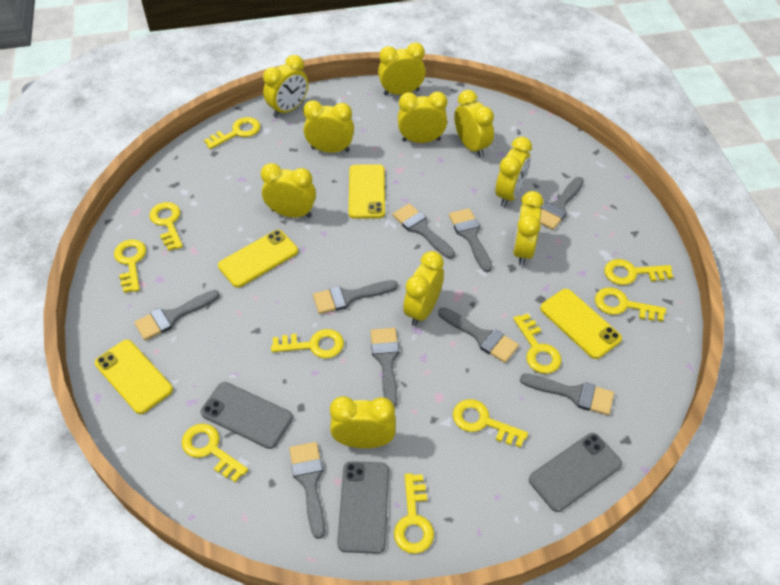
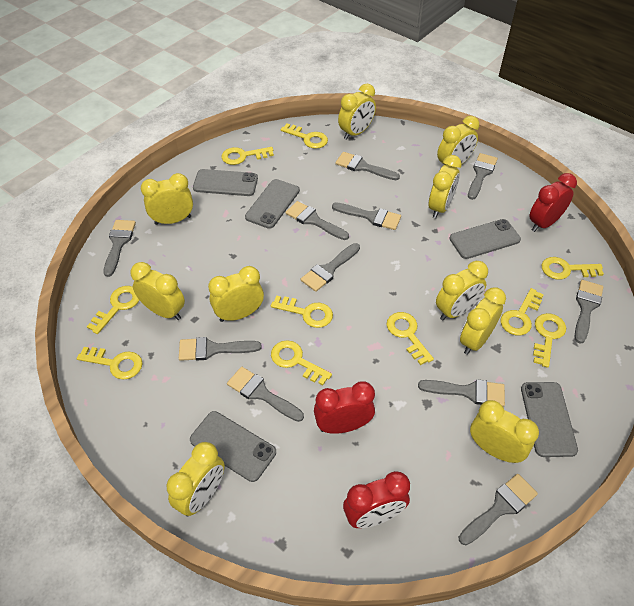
grey brush: 9 -> 11
grey phone: 3 -> 5
red clock: 0 -> 3
yellow phone: 4 -> 0

